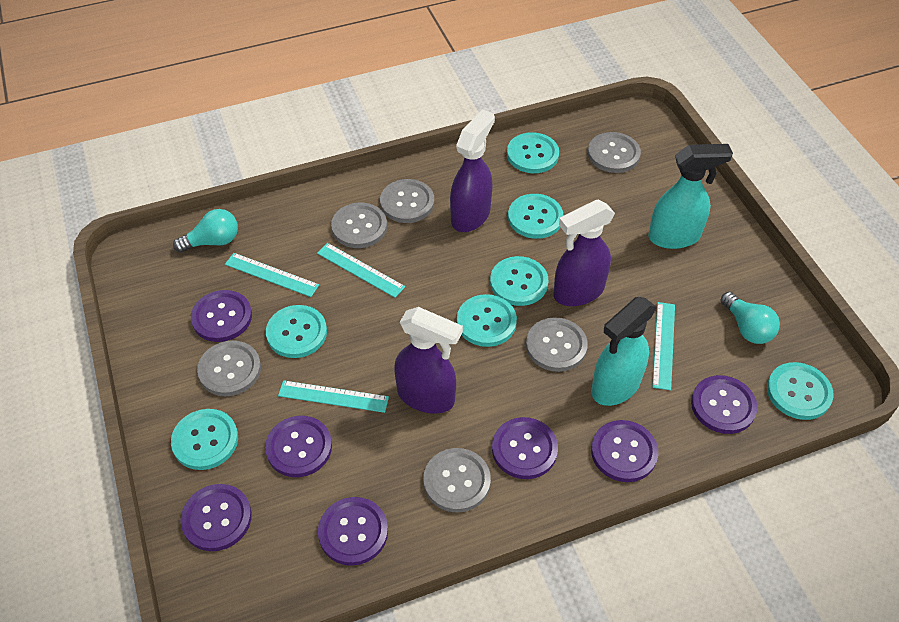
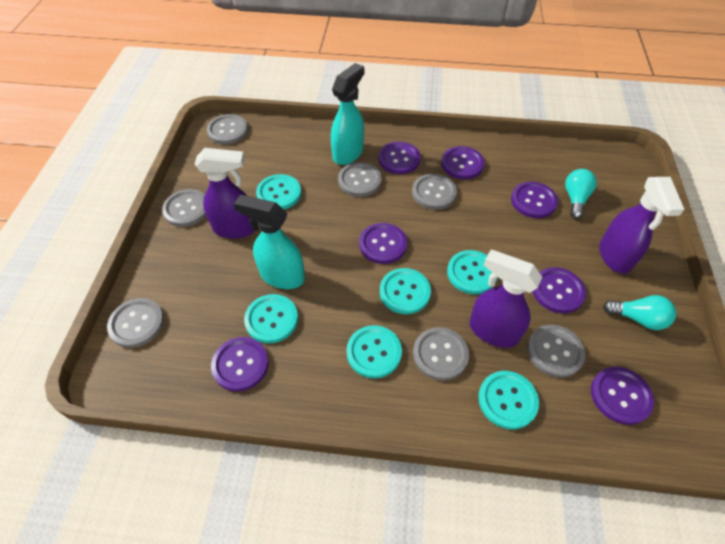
grey button: 6 -> 7
turquoise button: 7 -> 6
turquoise ruler: 4 -> 0

